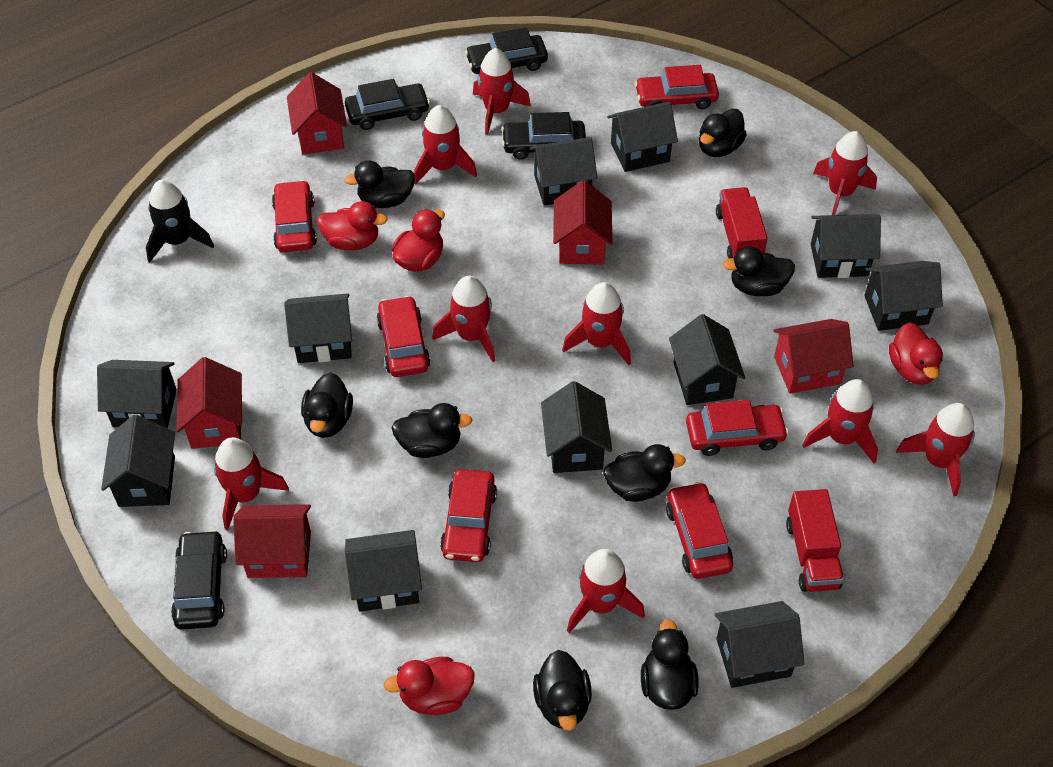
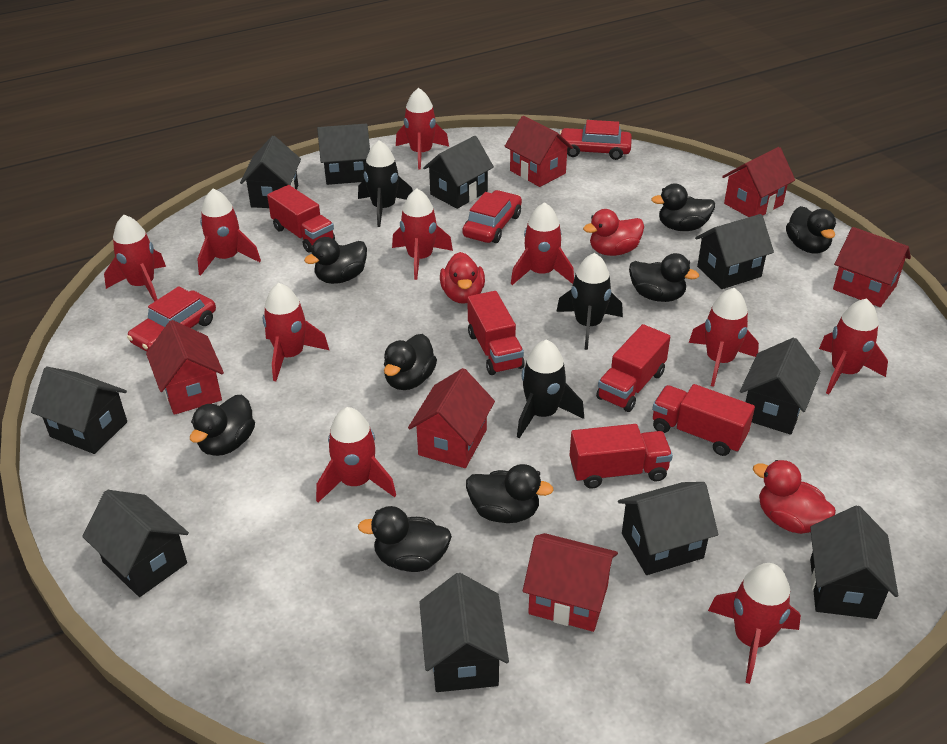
black car: 4 -> 0
black house: 11 -> 10
black rocket: 1 -> 3
red car: 6 -> 3
red duck: 4 -> 3
red house: 5 -> 6
red rocket: 9 -> 10
red truck: 2 -> 5

